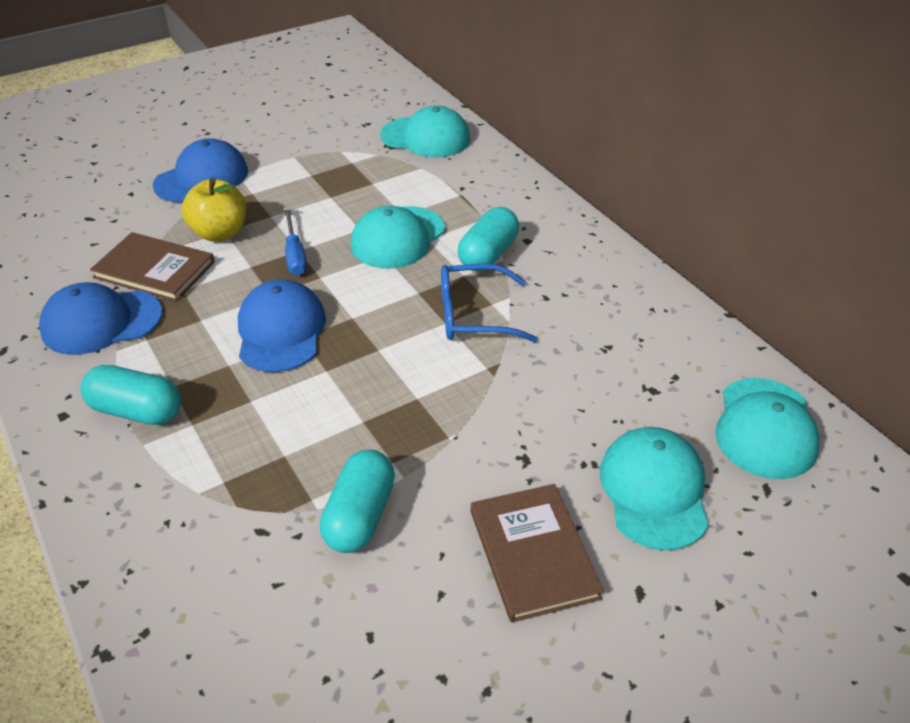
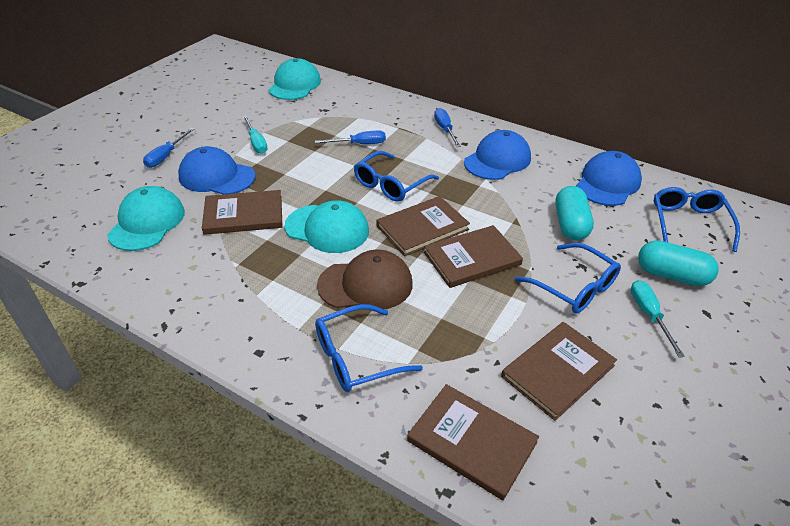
blue glasses: 1 -> 4
blue screwdriver: 1 -> 3
brown book: 2 -> 5
brown cap: 0 -> 1
turquoise cap: 4 -> 3
turquoise capsule: 3 -> 2
turquoise screwdriver: 0 -> 2
yellow apple: 1 -> 0

